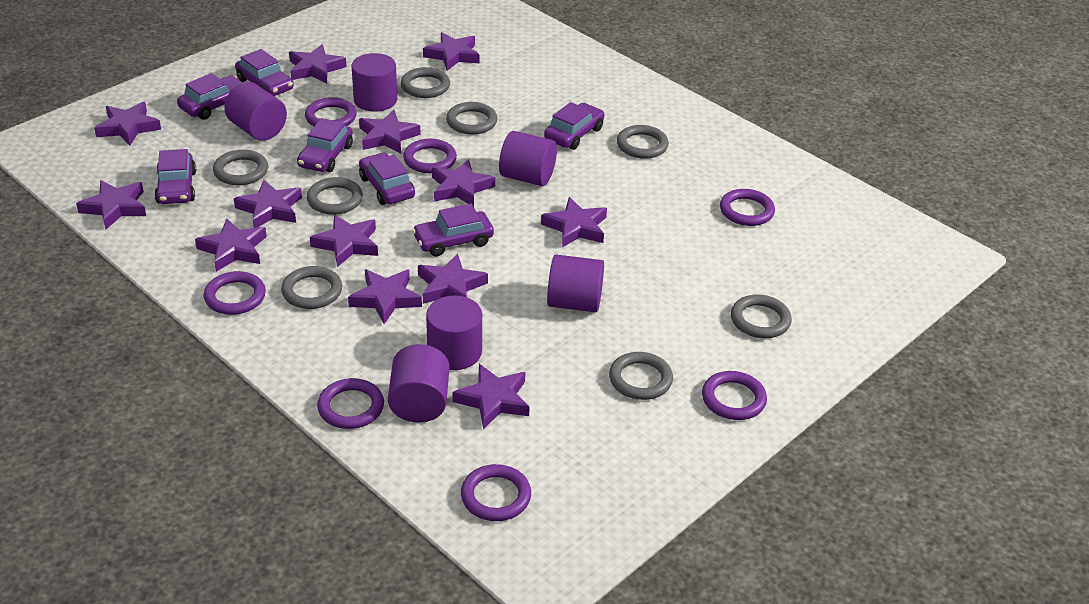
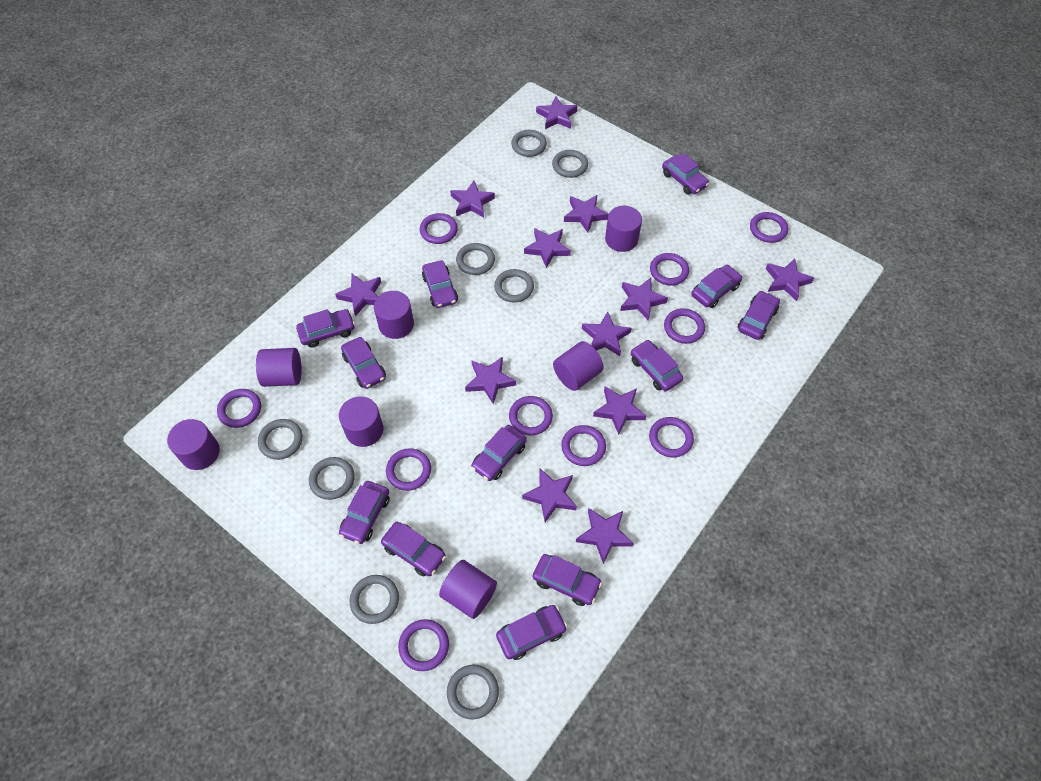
purple car: 7 -> 12
purple cylinder: 6 -> 7
purple ring: 7 -> 10
purple star: 13 -> 12

